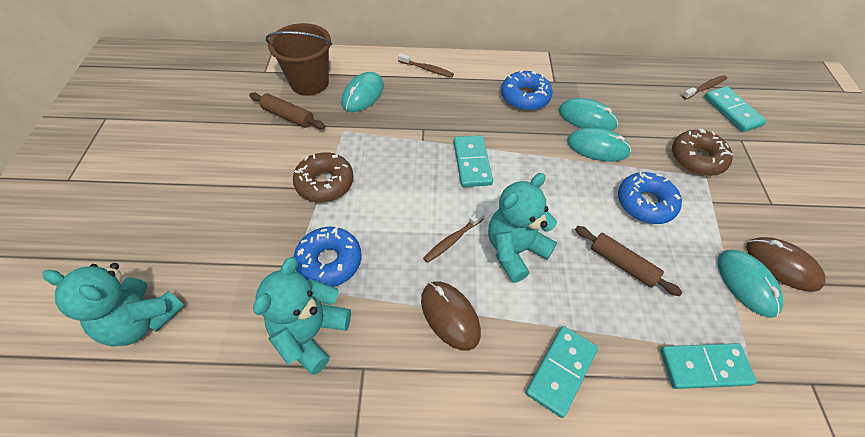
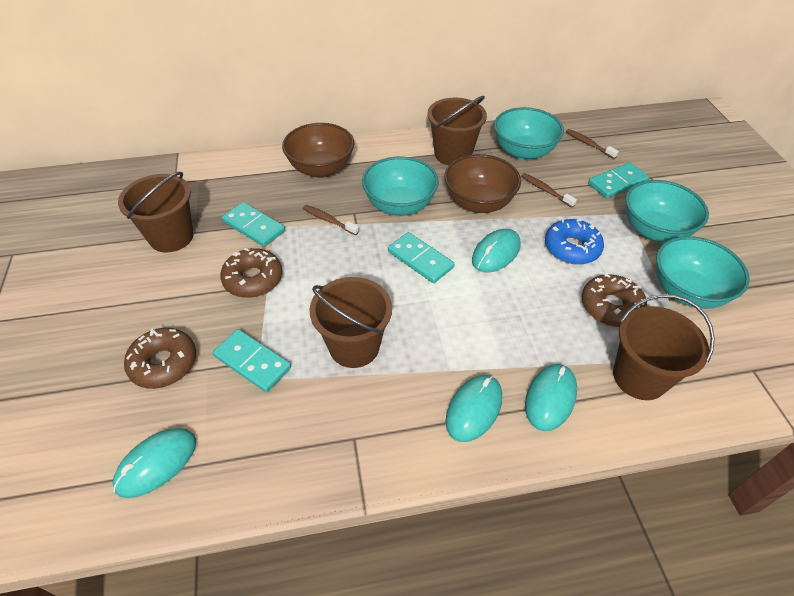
blue donut: 3 -> 1
brown bowl: 0 -> 2
brown bucket: 1 -> 4
brown donut: 2 -> 3
brown mouse: 2 -> 0
brown rolling pin: 2 -> 0
turquoise bowl: 0 -> 4
turquoise teddy bear: 3 -> 0

